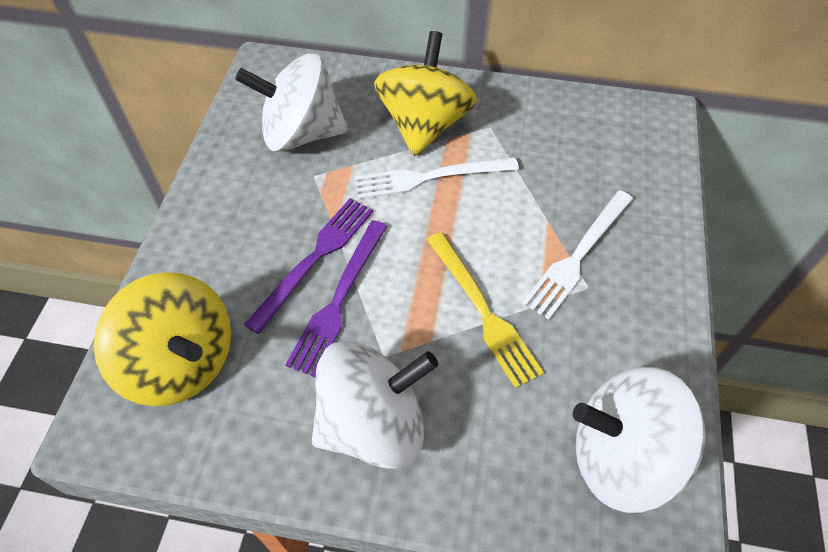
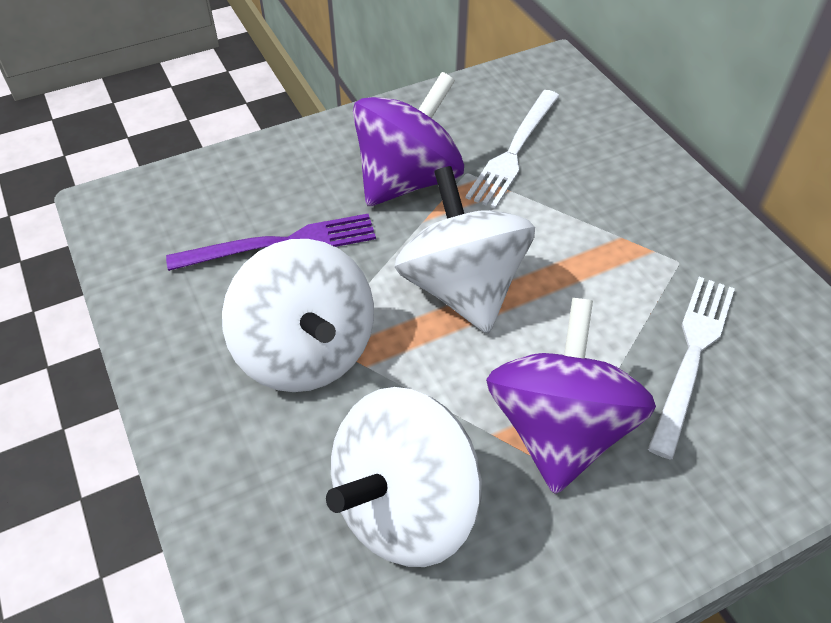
purple fork: 2 -> 1
purple spinning top: 0 -> 2
yellow fork: 1 -> 0
yellow spinning top: 2 -> 0

